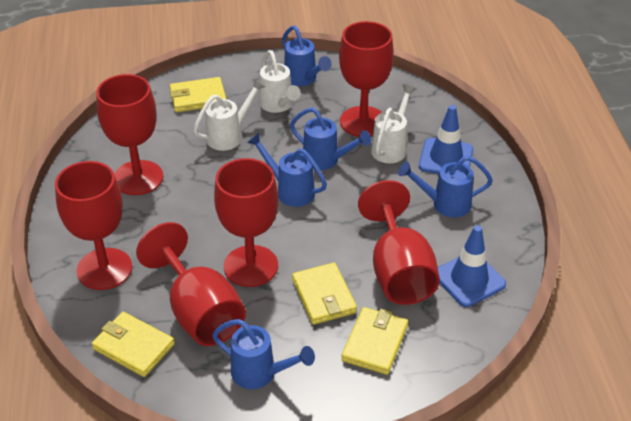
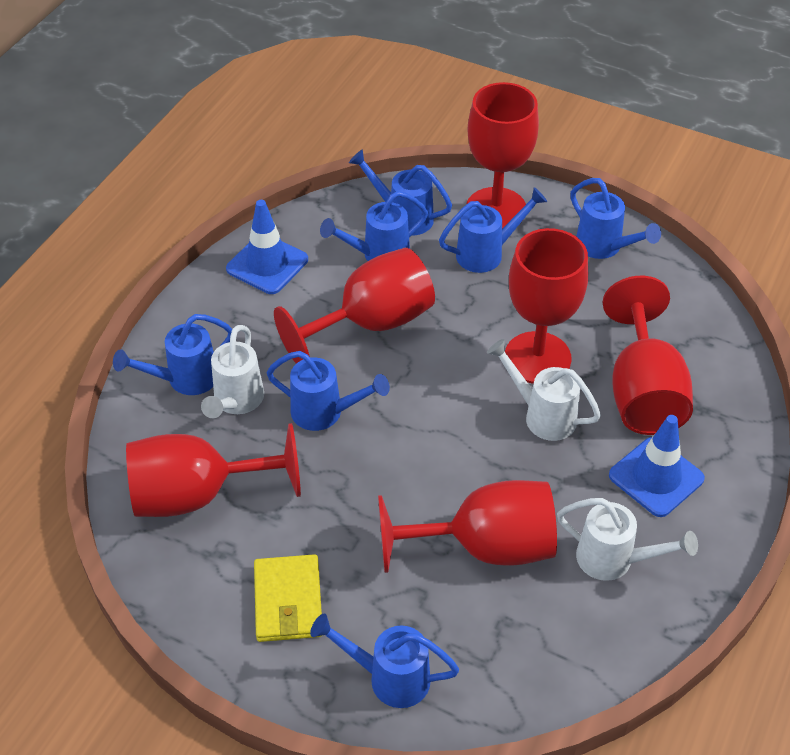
blue watering can: 5 -> 7
yellow wallet: 4 -> 1

